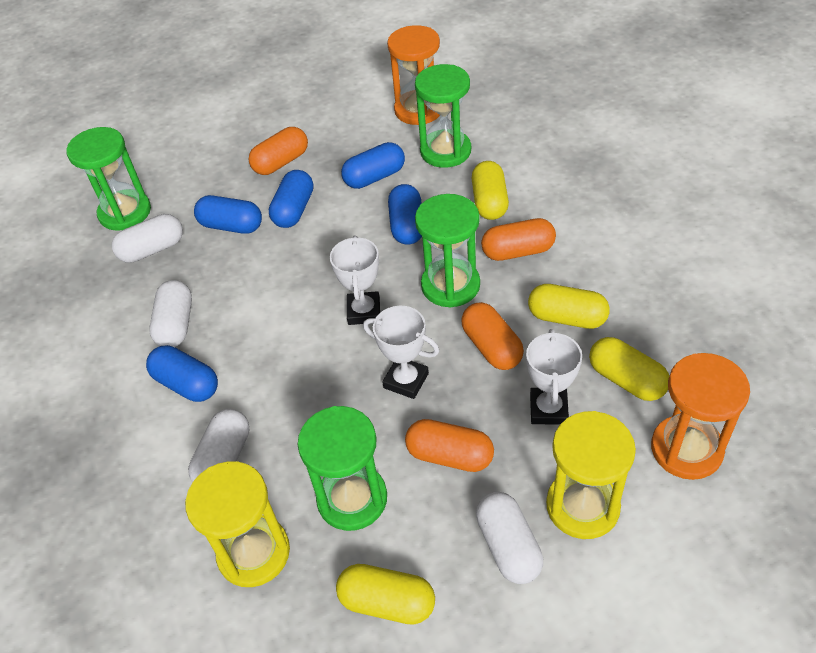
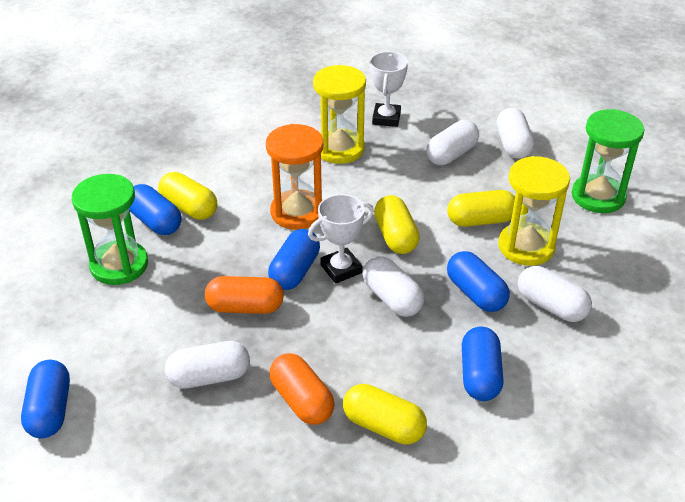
green hourglass: 4 -> 2
orange capsule: 4 -> 2
orange hourglass: 2 -> 1
white capsule: 4 -> 5
white trophy: 3 -> 2

